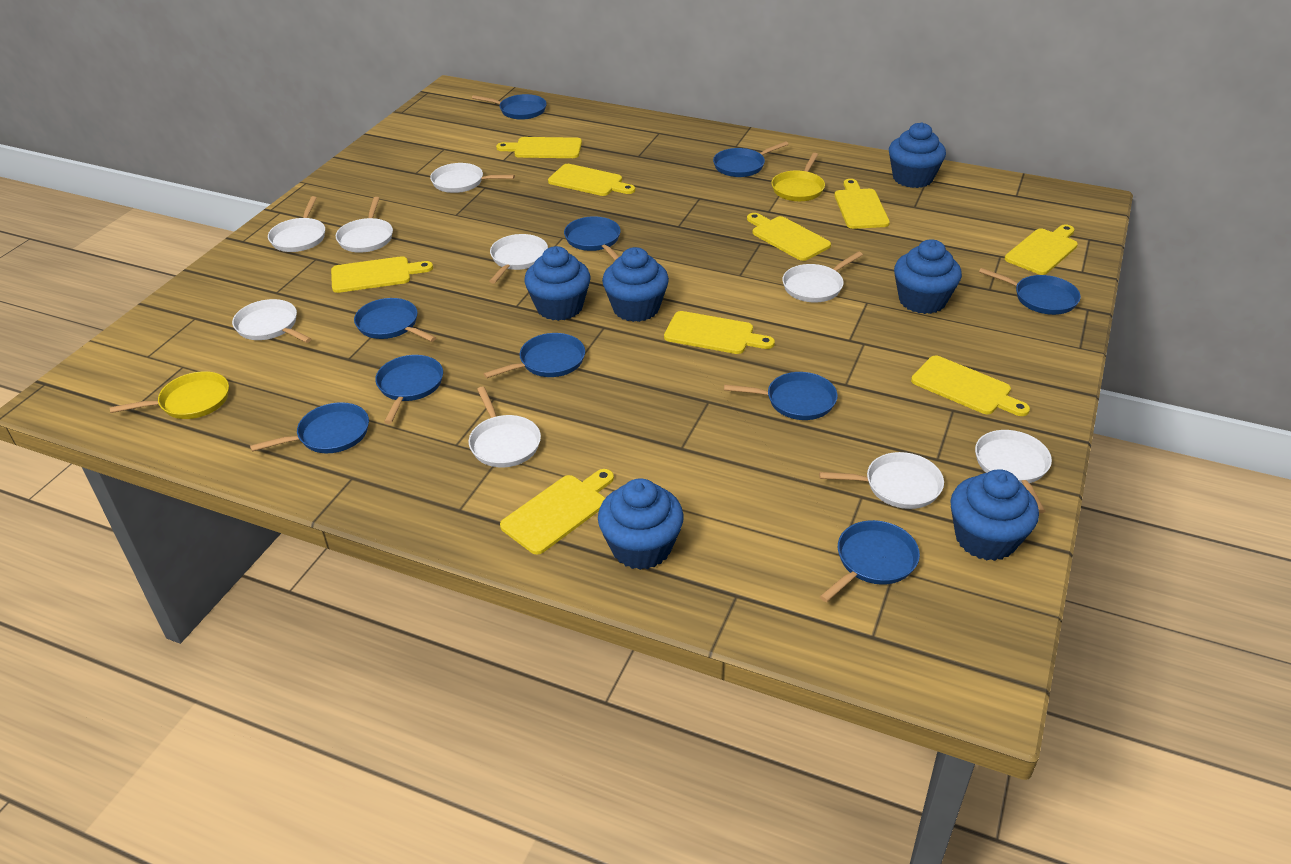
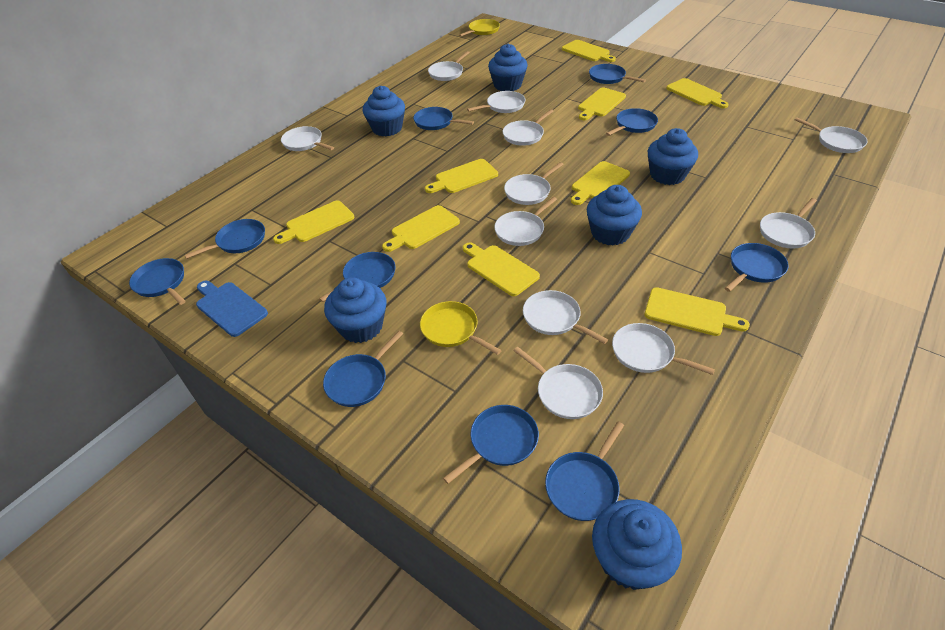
blue cutting board: 0 -> 1
white pan: 9 -> 11

